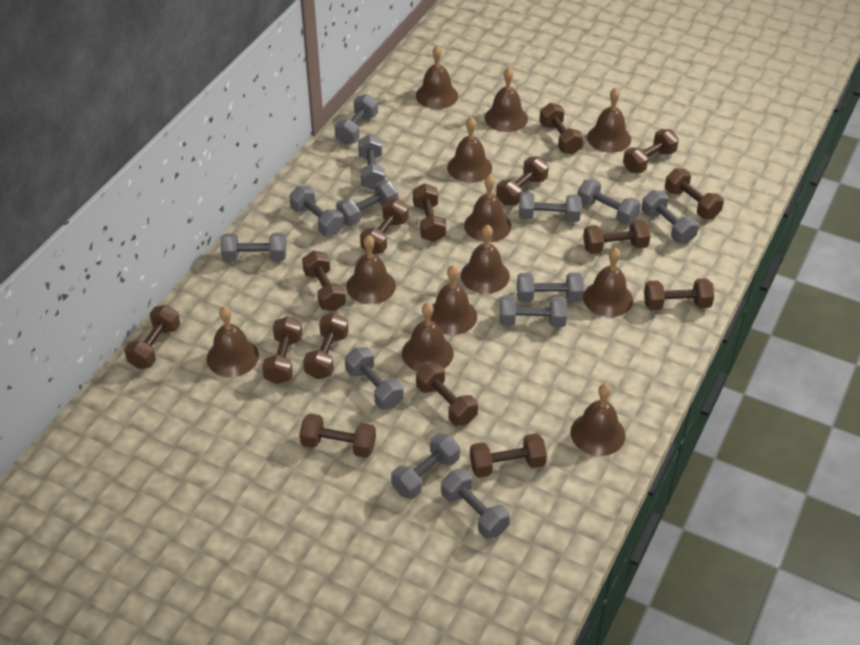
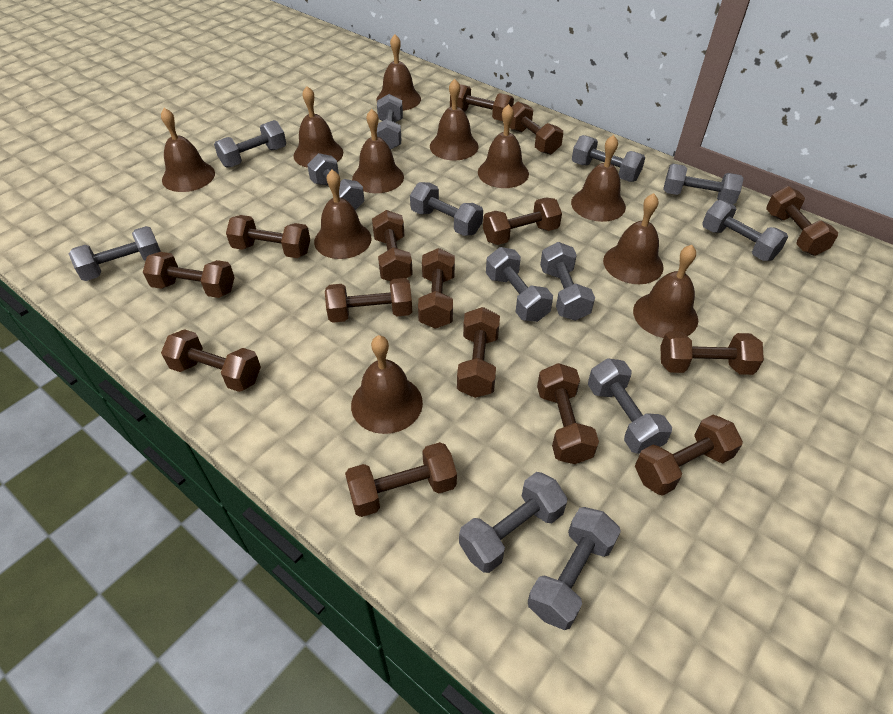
brown bell: 12 -> 11

